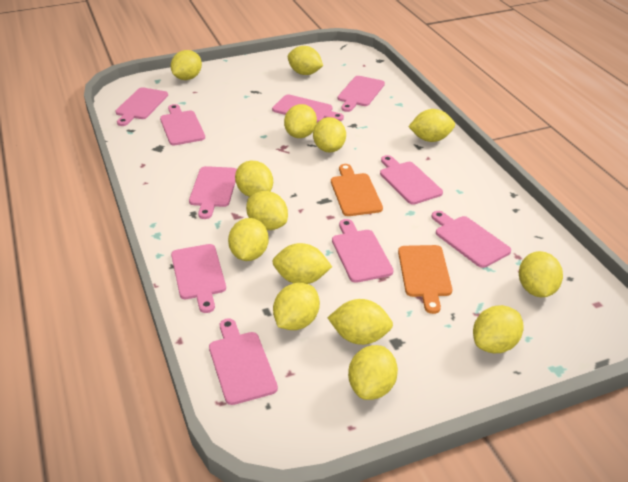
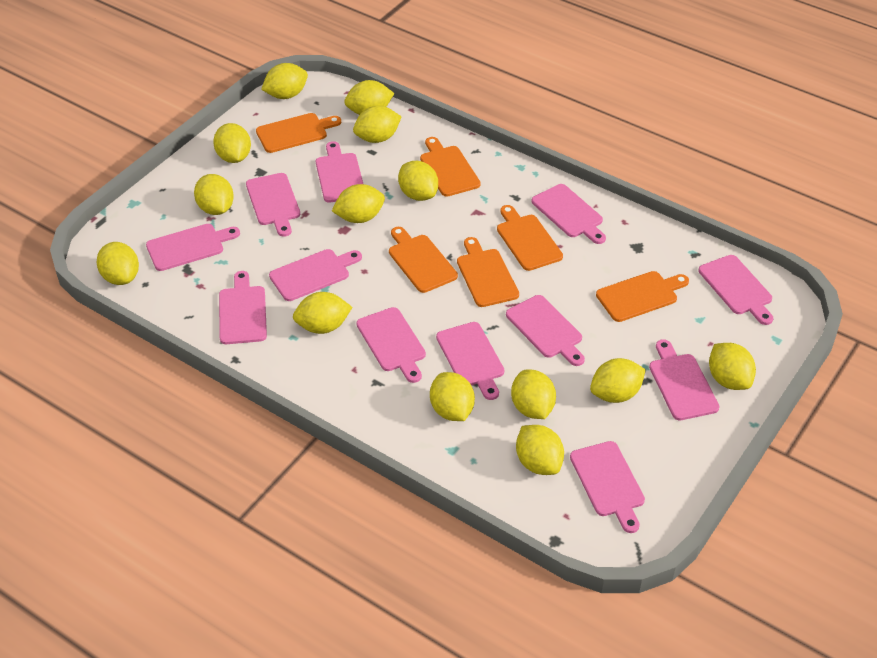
orange cutting board: 2 -> 6
pink cutting board: 10 -> 12

